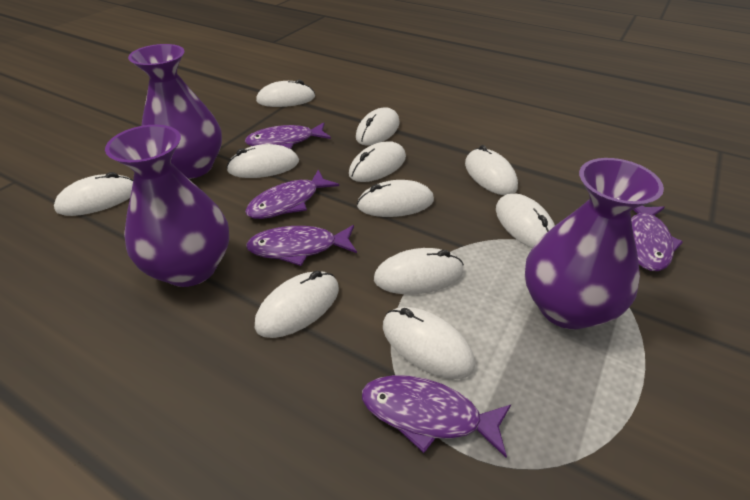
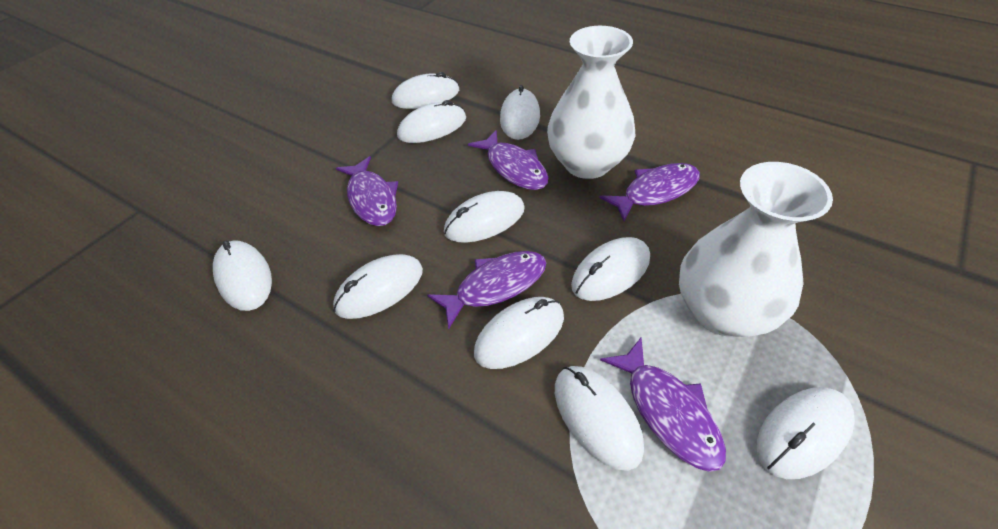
purple vase: 3 -> 0
white mouse: 11 -> 10
white vase: 0 -> 2

